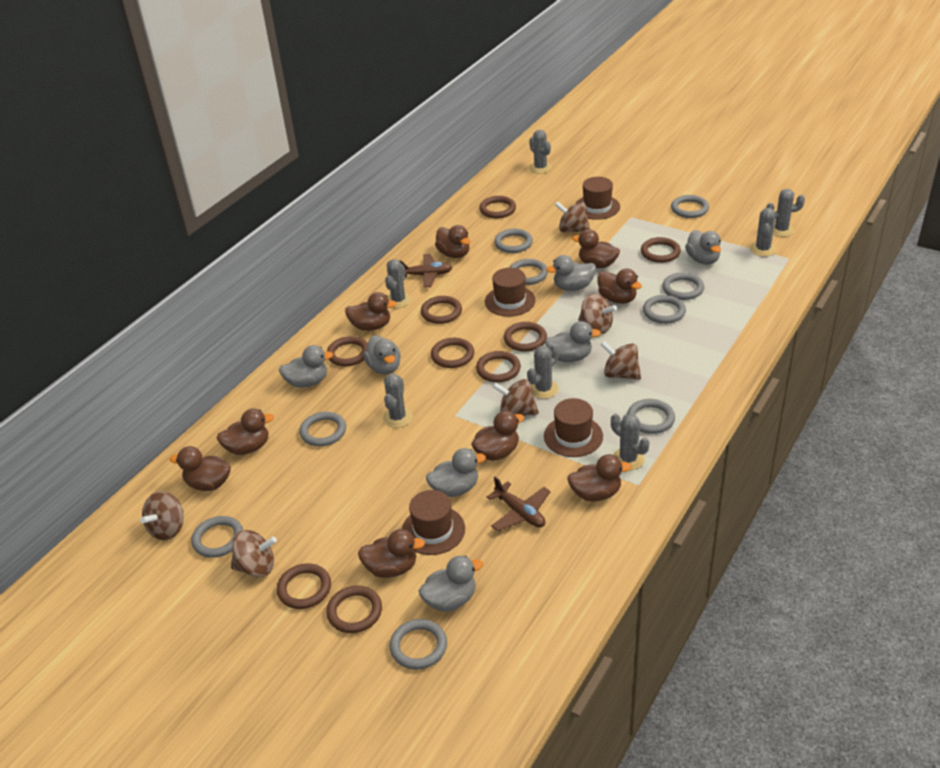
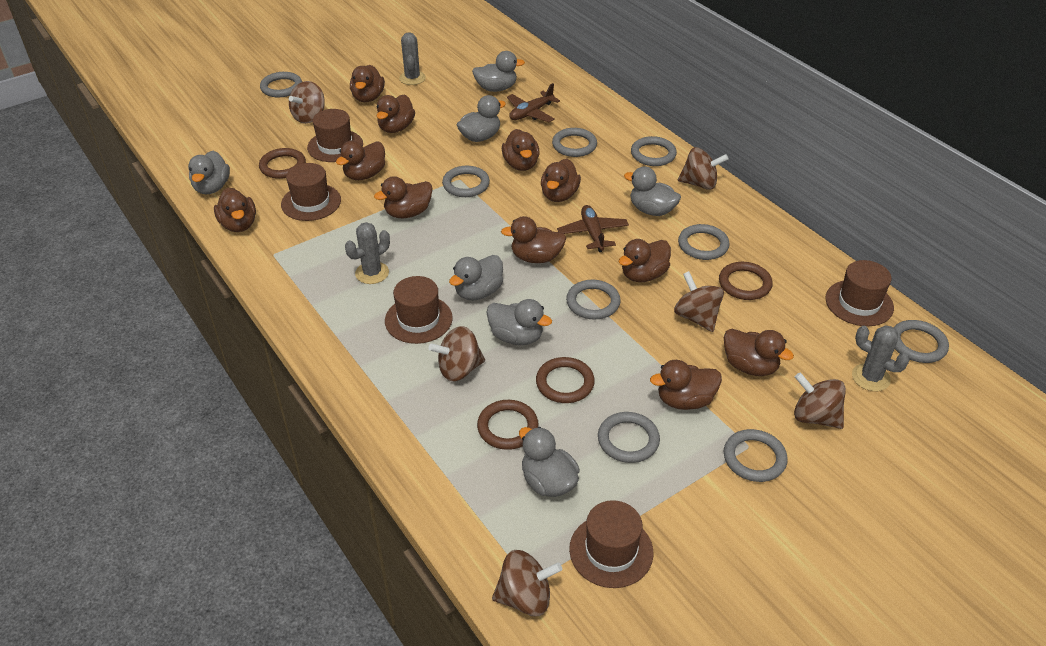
brown duck: 9 -> 11
brown hat: 4 -> 5
brown ring: 9 -> 4
grey cactus: 7 -> 3

